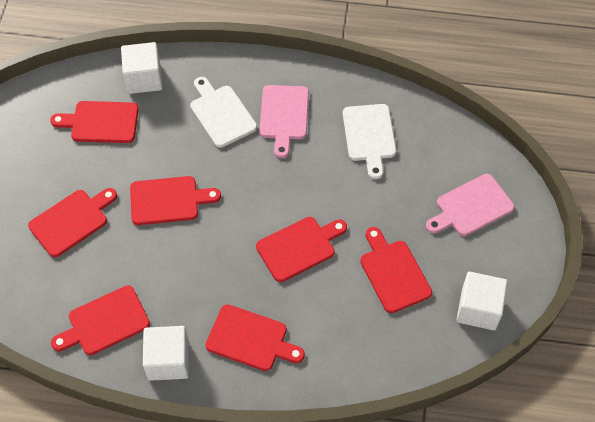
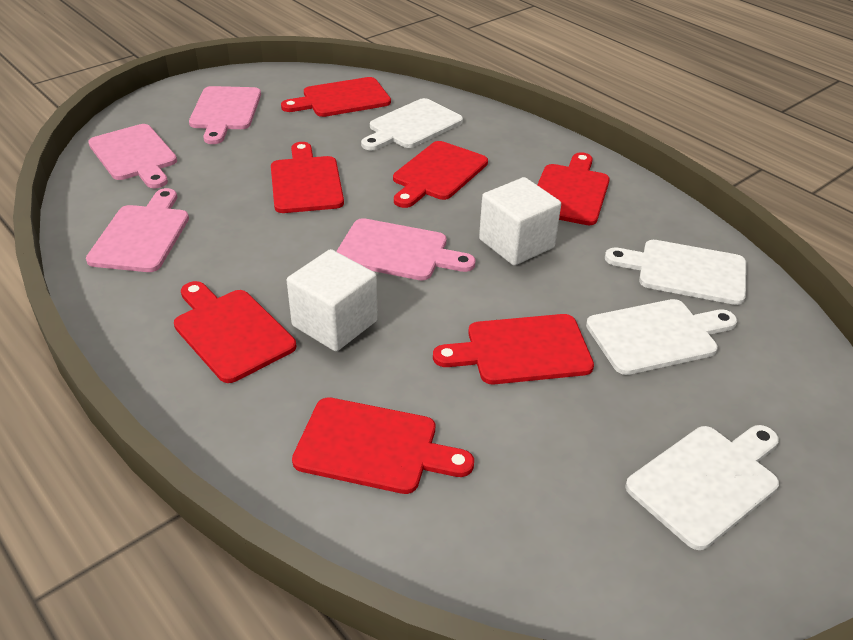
pink cutting board: 2 -> 4
white cube: 3 -> 2
white cutting board: 2 -> 4

